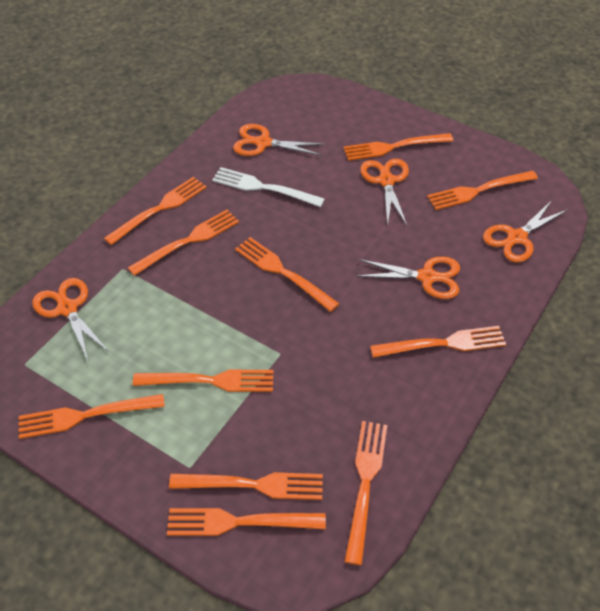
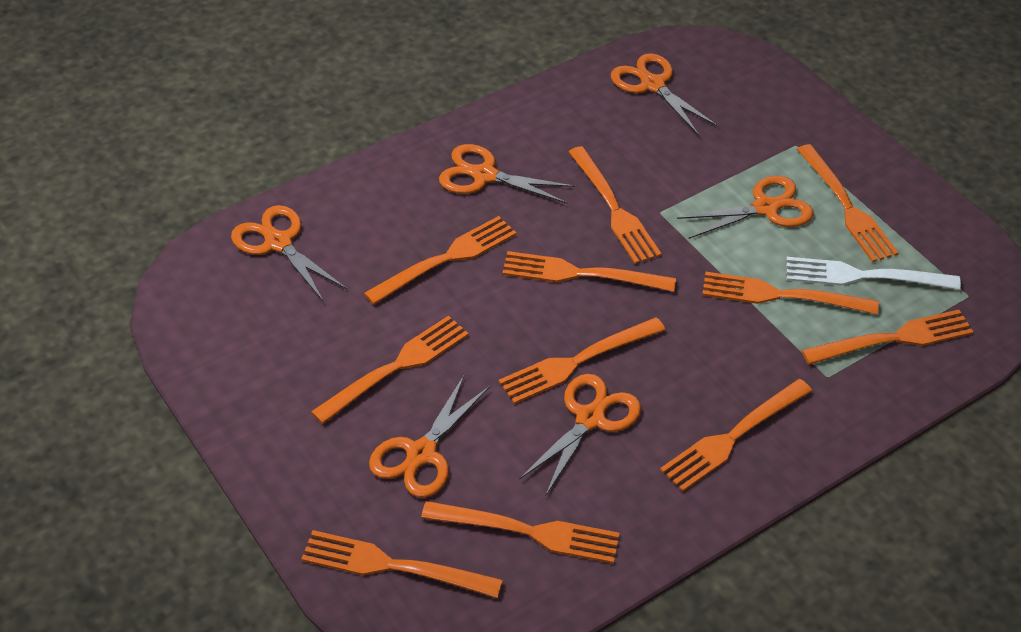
orange scissors: 5 -> 6

